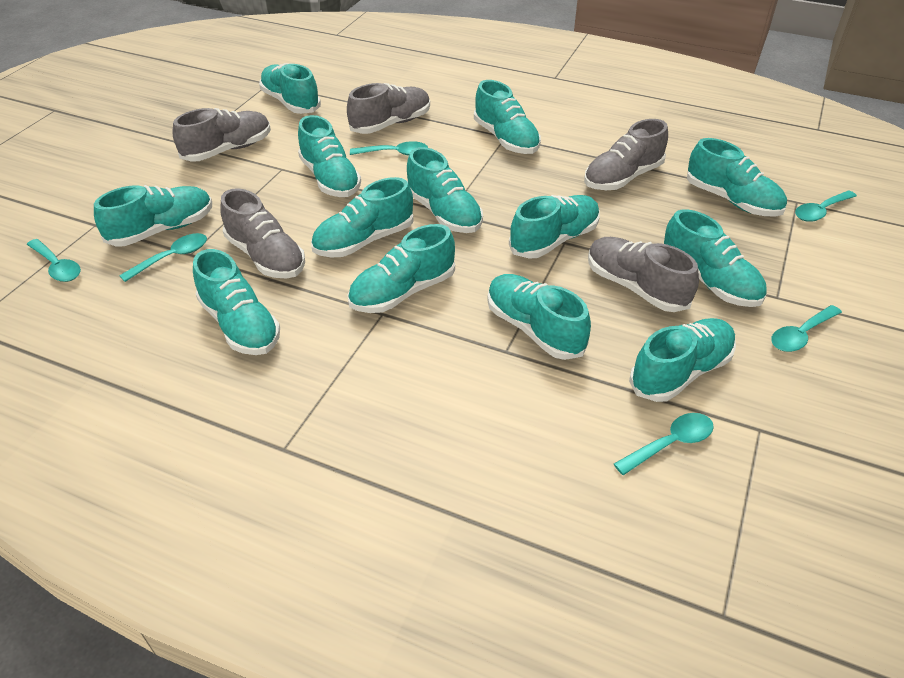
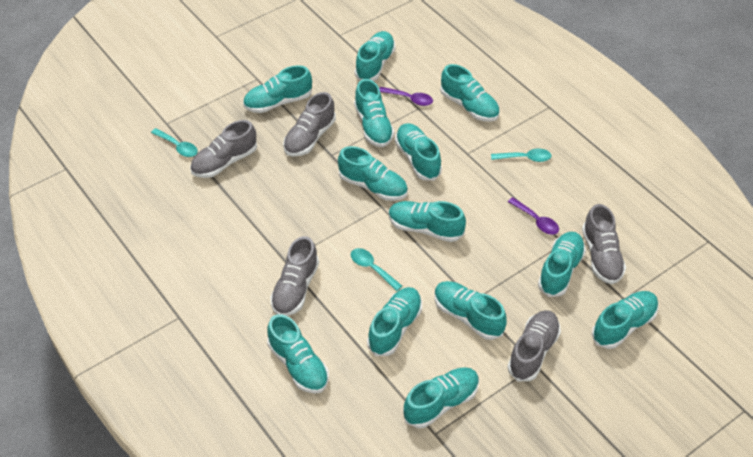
purple spoon: 0 -> 2
turquoise spoon: 6 -> 3

